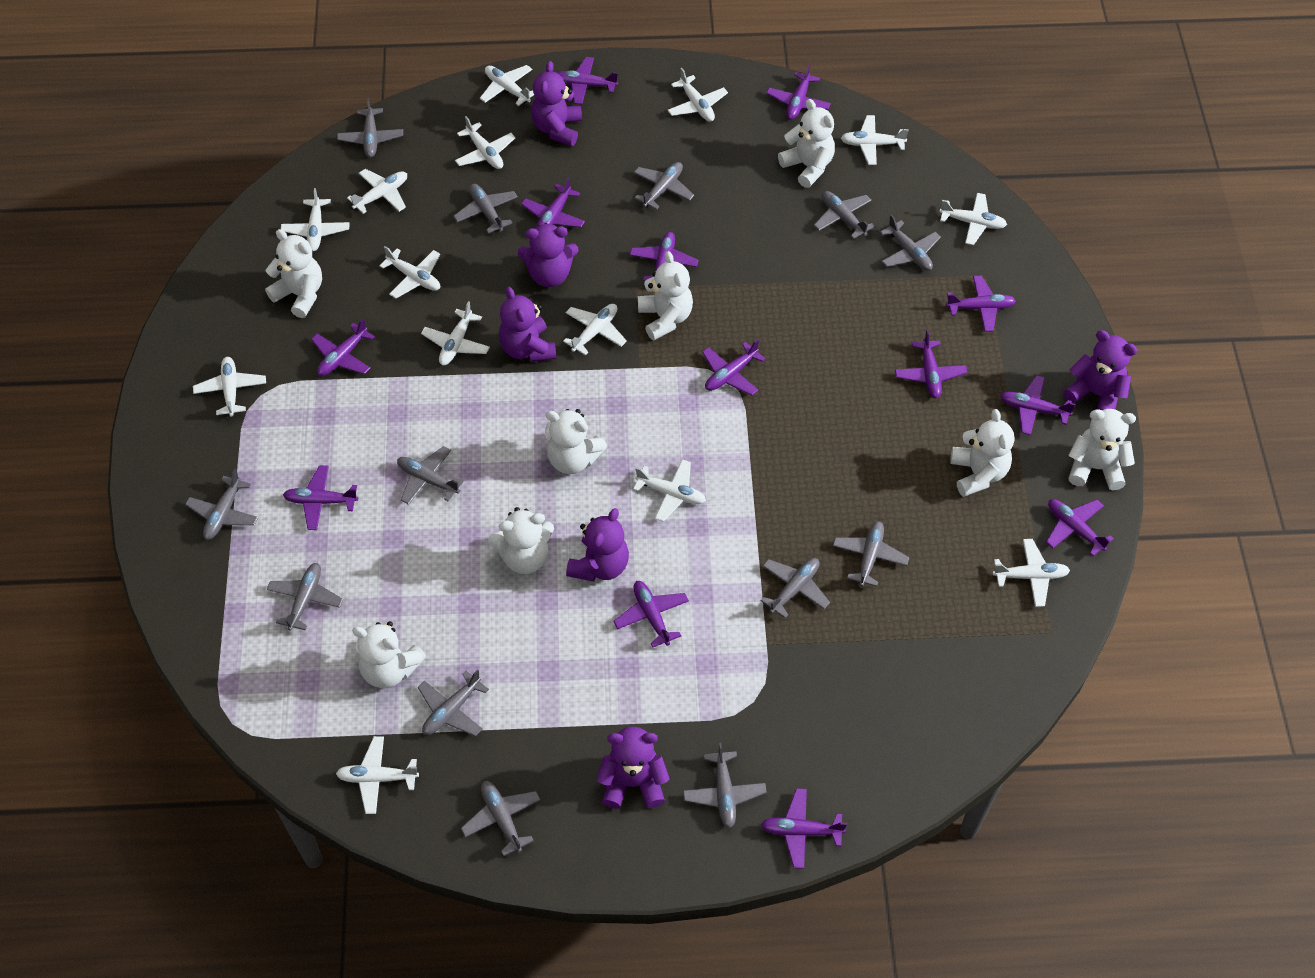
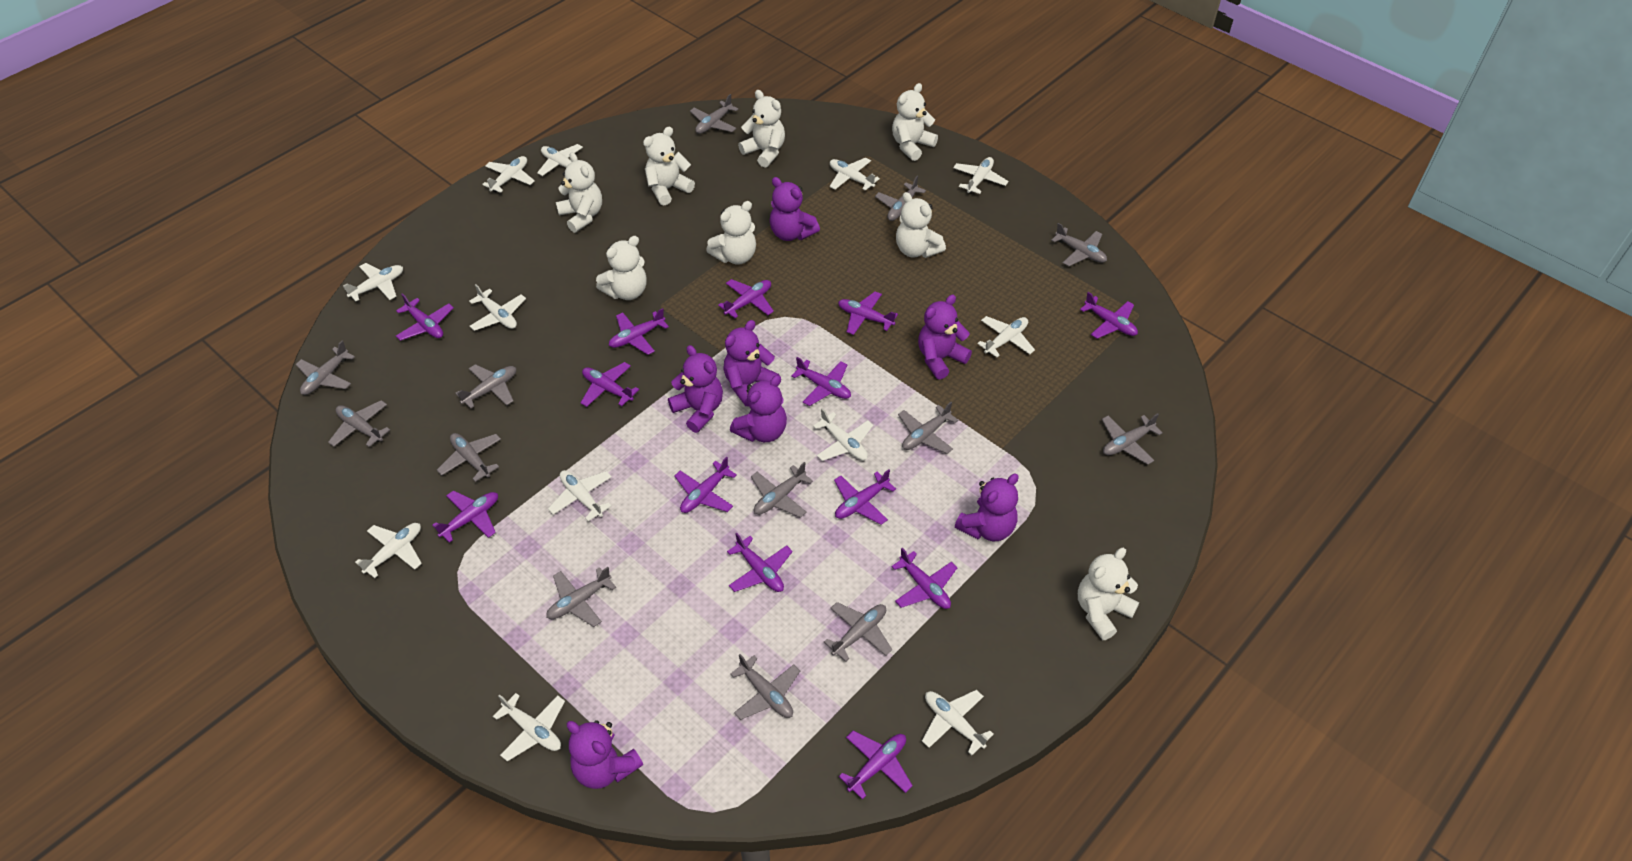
purple teddy bear: 6 -> 7
white plane: 14 -> 12

